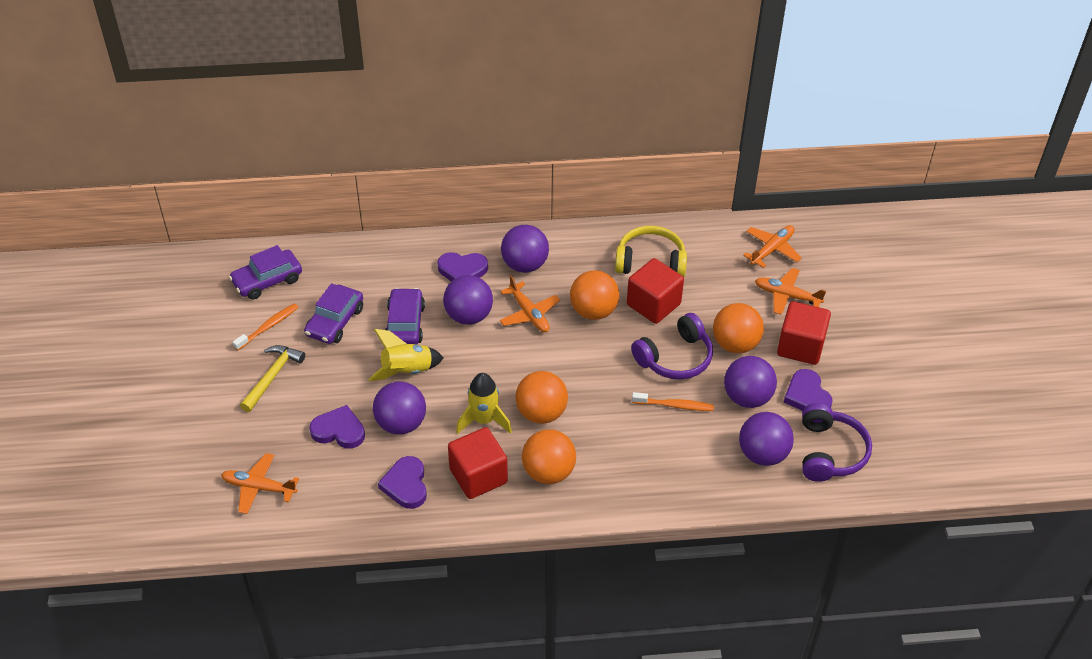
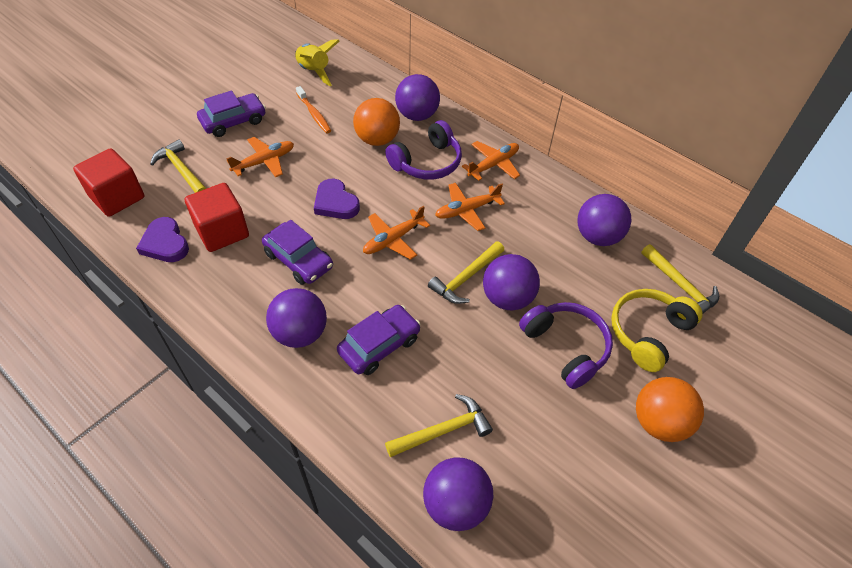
orange ball: 4 -> 2
orange toothbrush: 2 -> 1
purple heart: 4 -> 2
red cube: 3 -> 2
yellow hammer: 1 -> 4
yellow rocket: 2 -> 1

